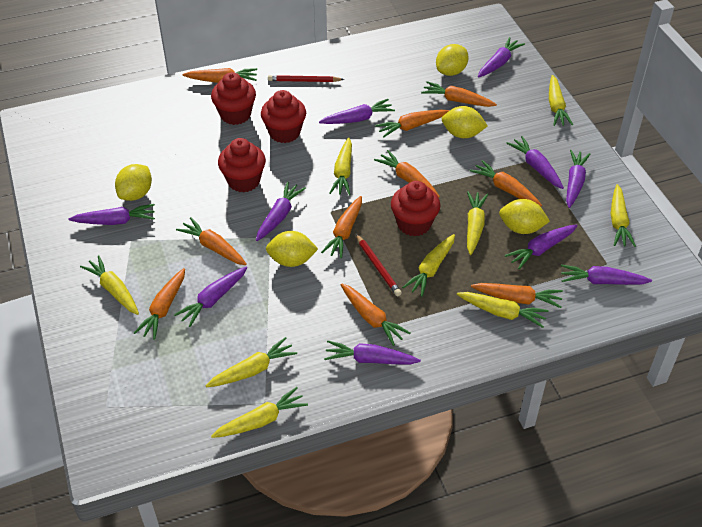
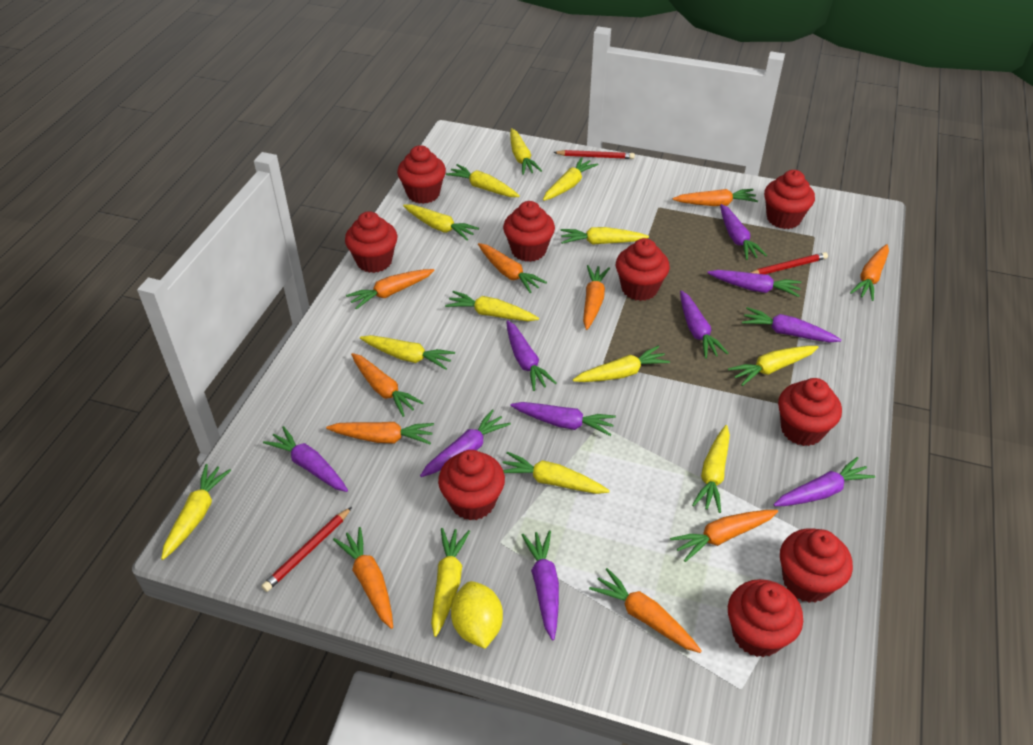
red cupcake: 4 -> 9
red pencil: 2 -> 3
yellow carrot: 9 -> 13
yellow lemon: 5 -> 1

